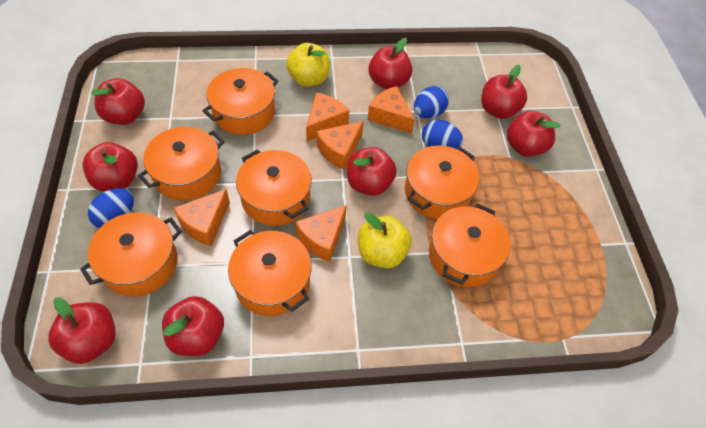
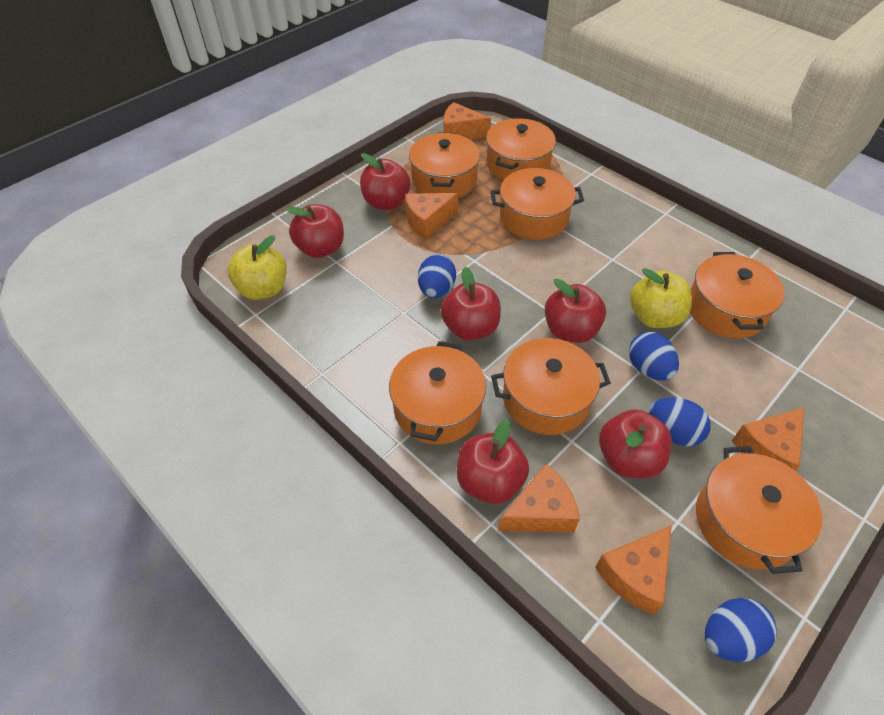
blue egg: 3 -> 4
red apple: 8 -> 6

